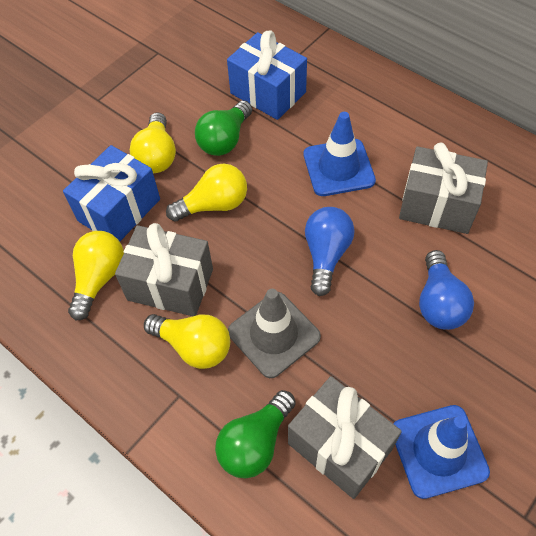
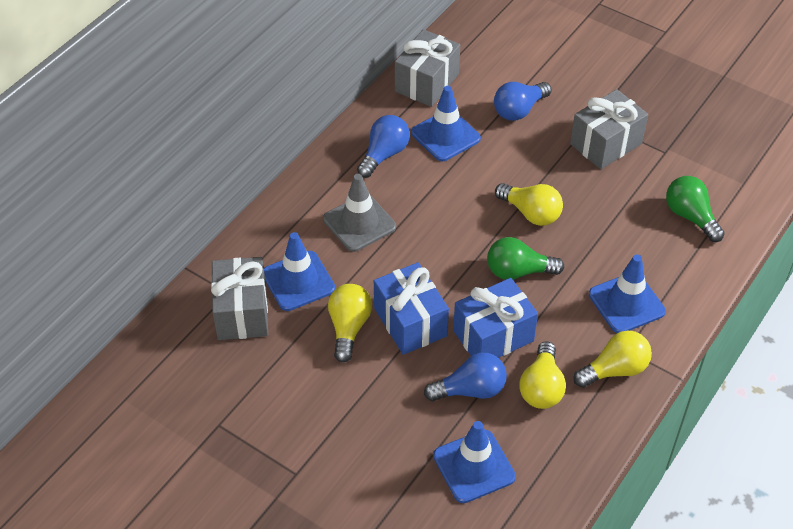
blue light bulb: 2 -> 3
blue traffic cone: 2 -> 4

